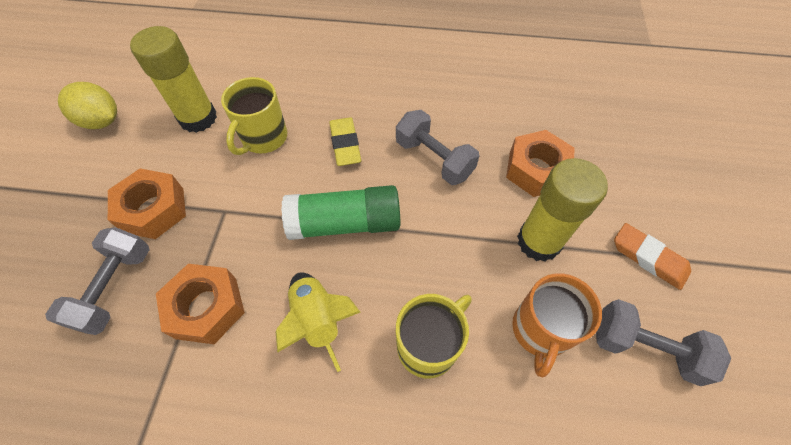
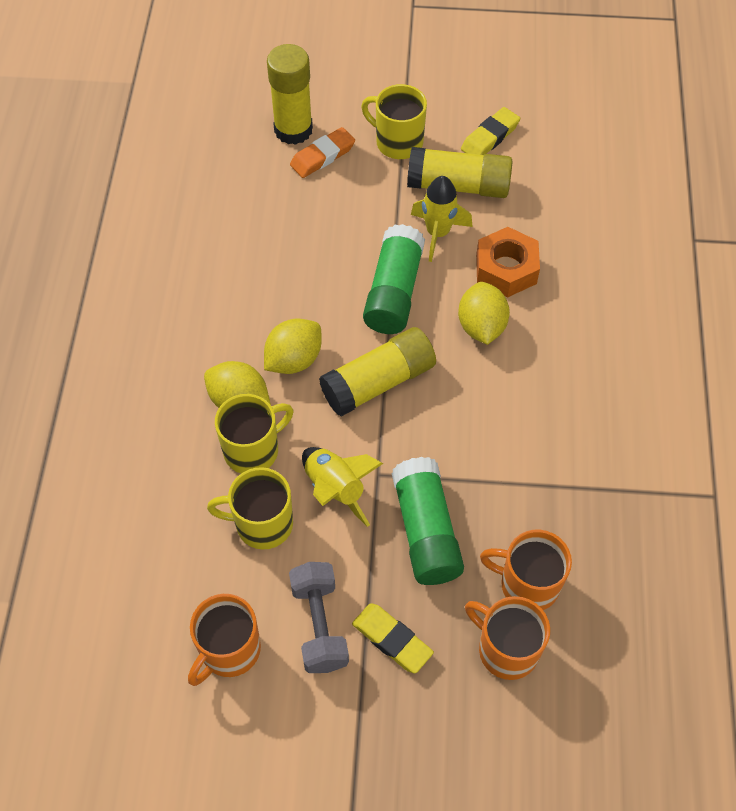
green glue stick: 1 -> 2
grey dumbbell: 3 -> 1
orange mug: 1 -> 3
orange nut: 3 -> 1
yellow eraser: 1 -> 2
yellow glue stick: 2 -> 3
yellow lemon: 1 -> 3
yellow mug: 2 -> 3
yellow rocket: 1 -> 2

